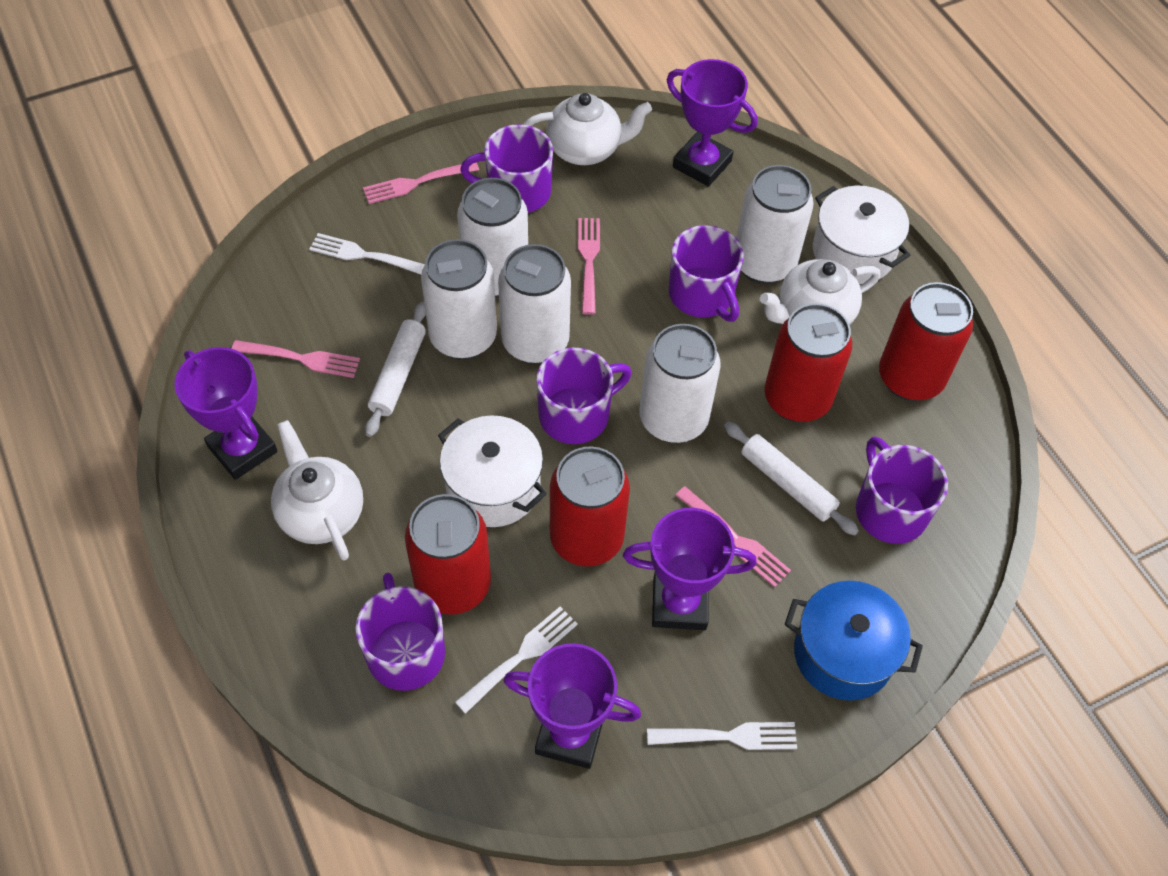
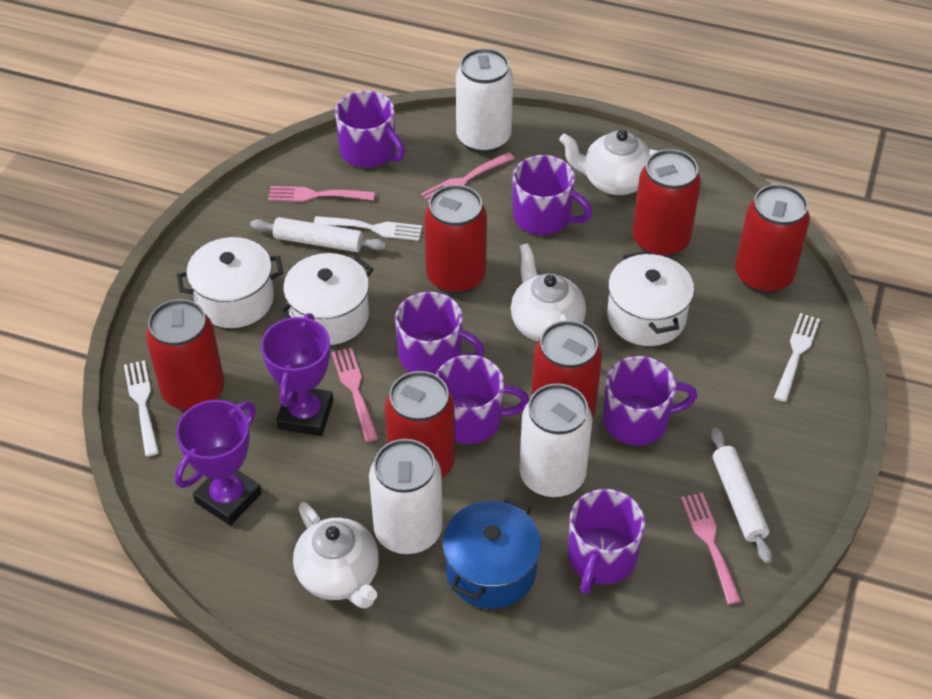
purple mug: 5 -> 6
purple trophy: 4 -> 2
red can: 4 -> 6
white can: 5 -> 3
white pot: 2 -> 3

